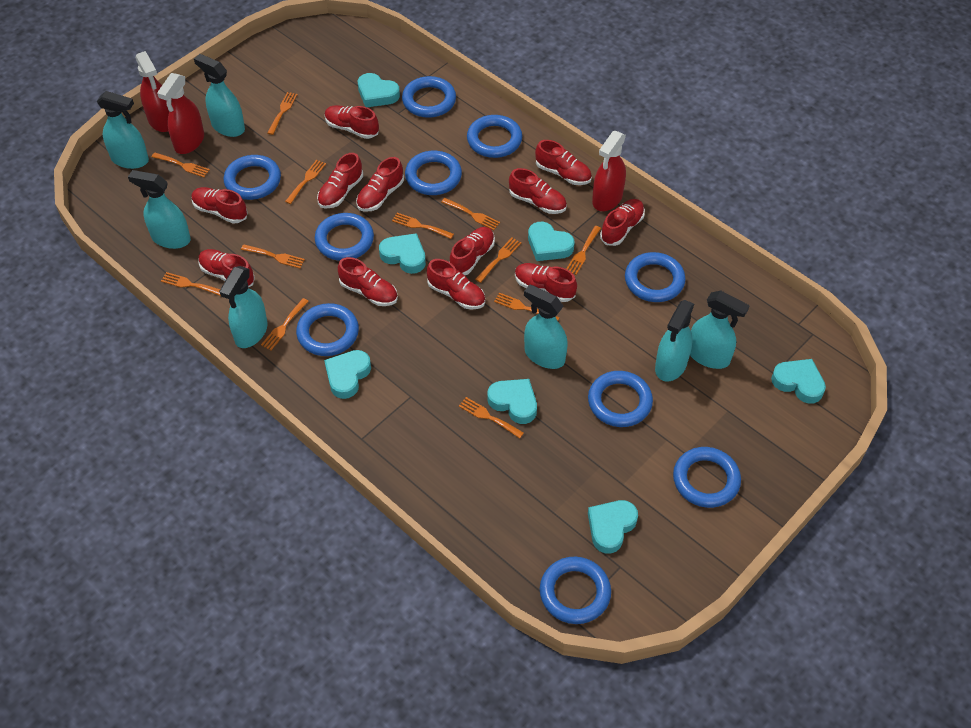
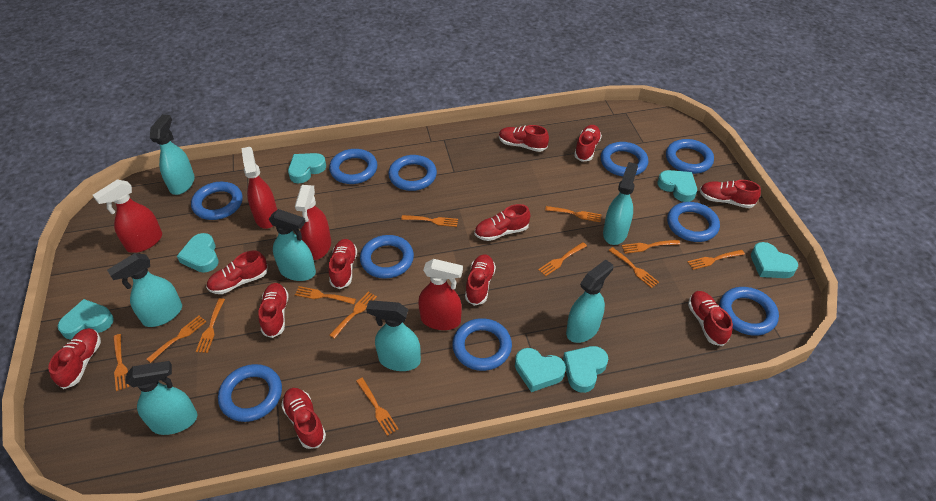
red shoe: 12 -> 11
red spray bottle: 3 -> 4

